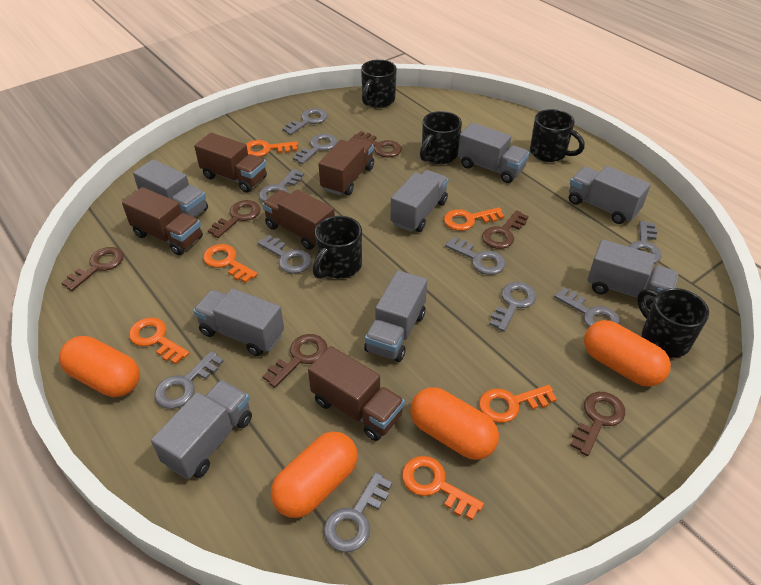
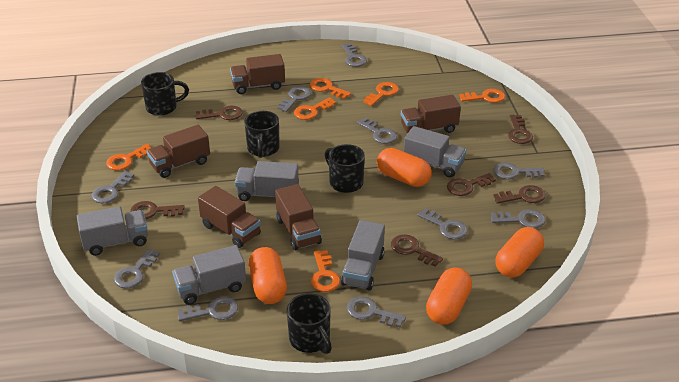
black mug: 5 -> 4
grey truck: 8 -> 5

